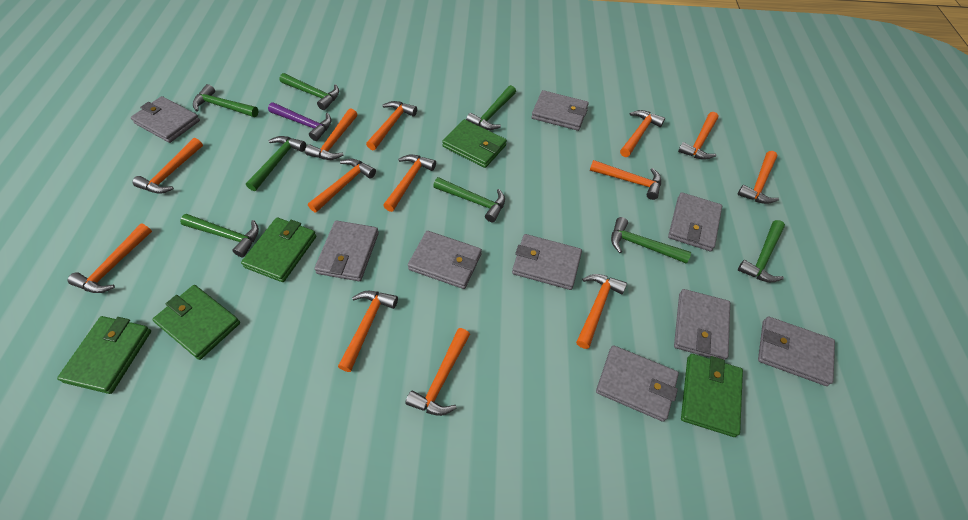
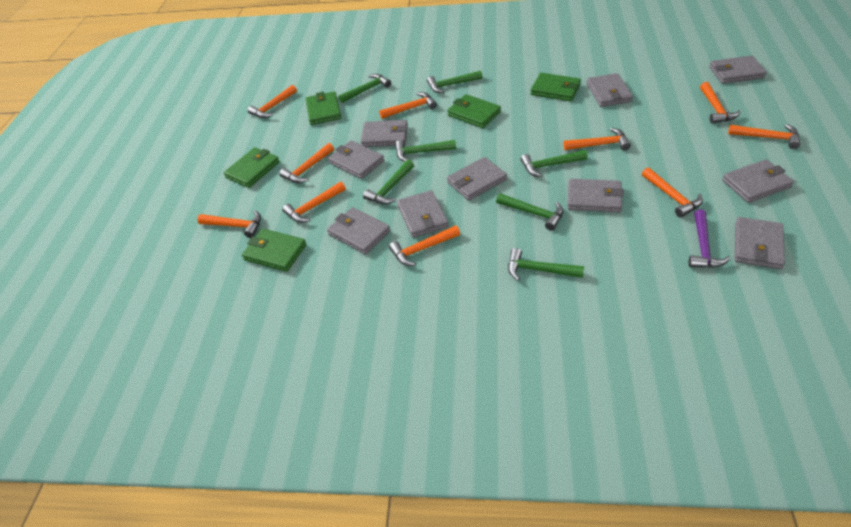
green hammer: 8 -> 7
grey wallet: 9 -> 10
orange hammer: 13 -> 10

